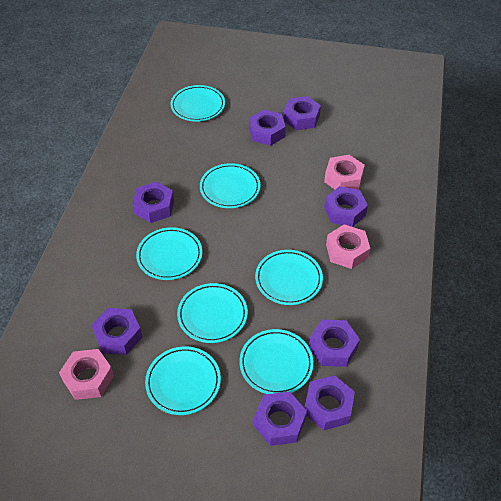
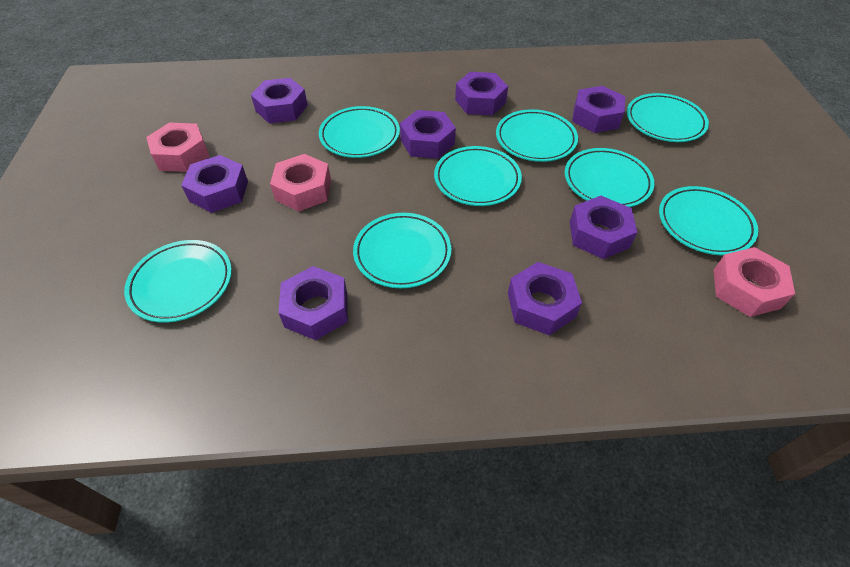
turquoise plate: 7 -> 8

